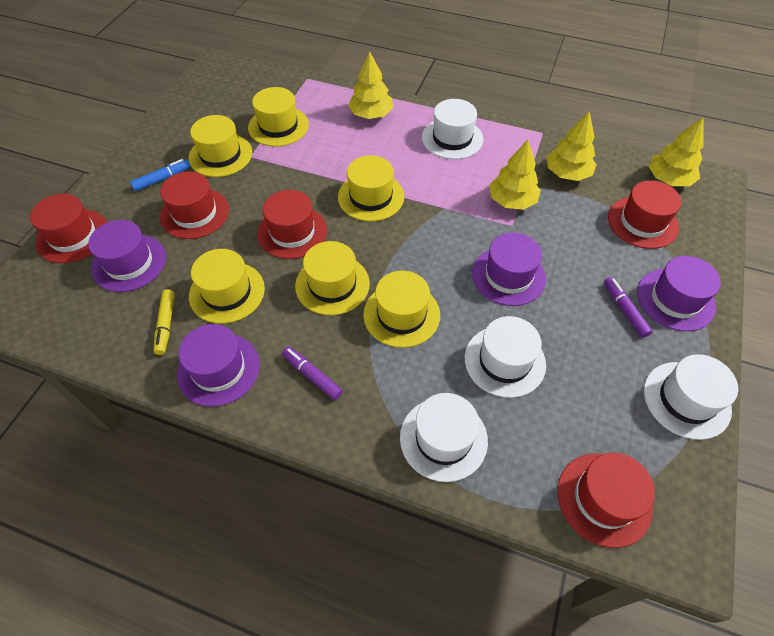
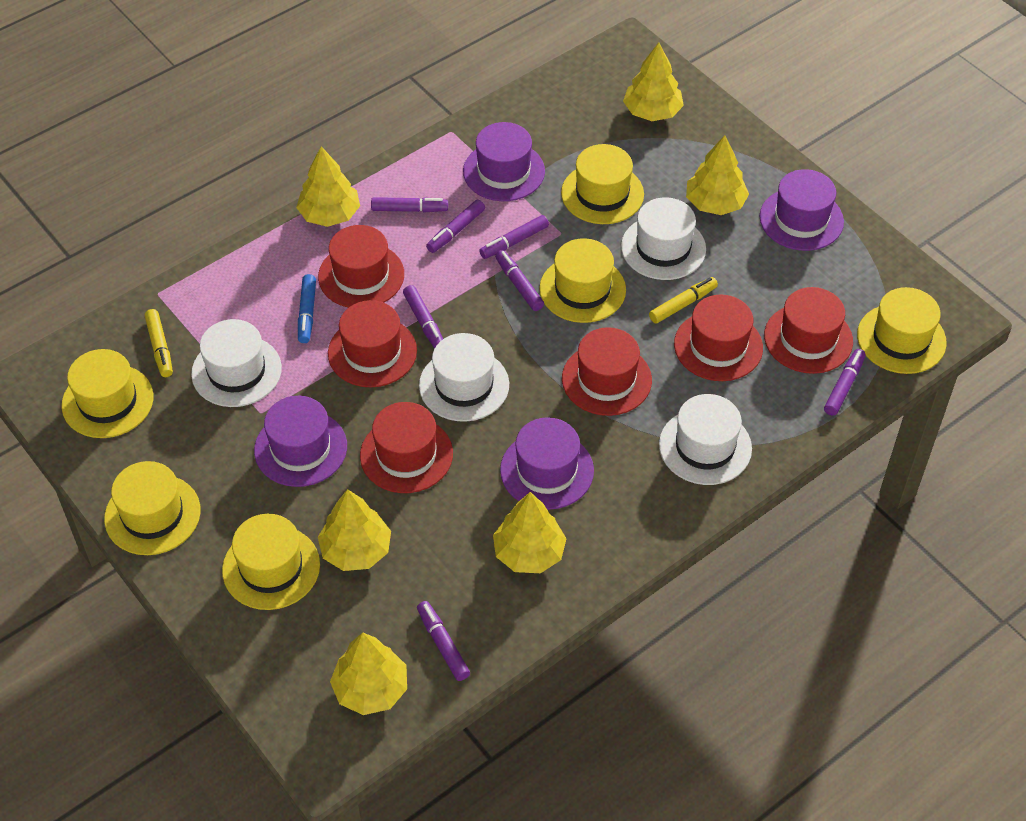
purple marker: 2 -> 7
red hat: 5 -> 6
yellow marker: 1 -> 2
yellow tree: 4 -> 6

